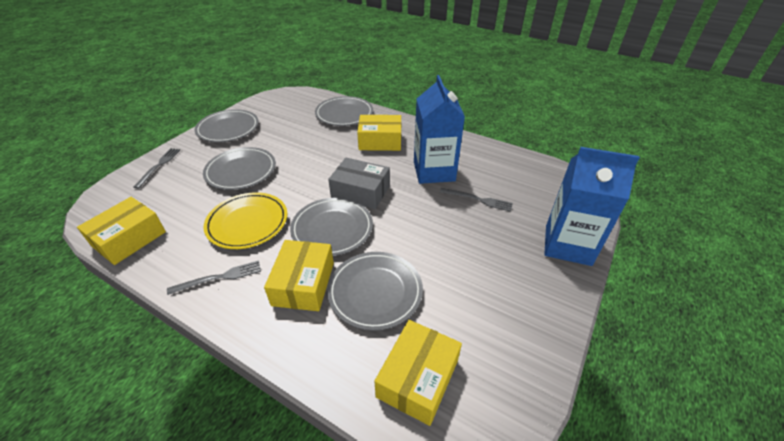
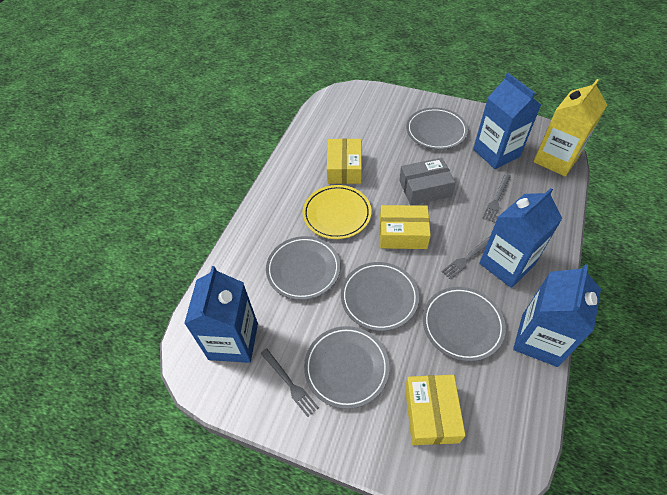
blue carton: 2 -> 4
yellow box: 4 -> 3
yellow carton: 0 -> 1

